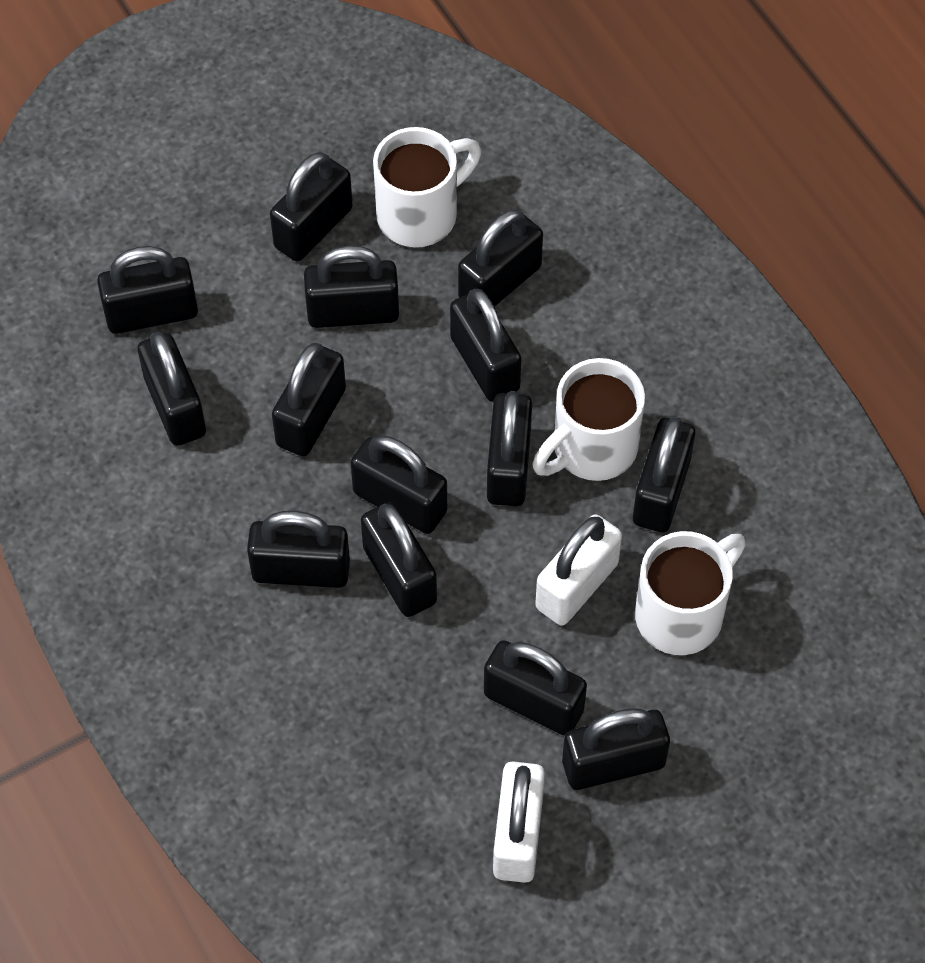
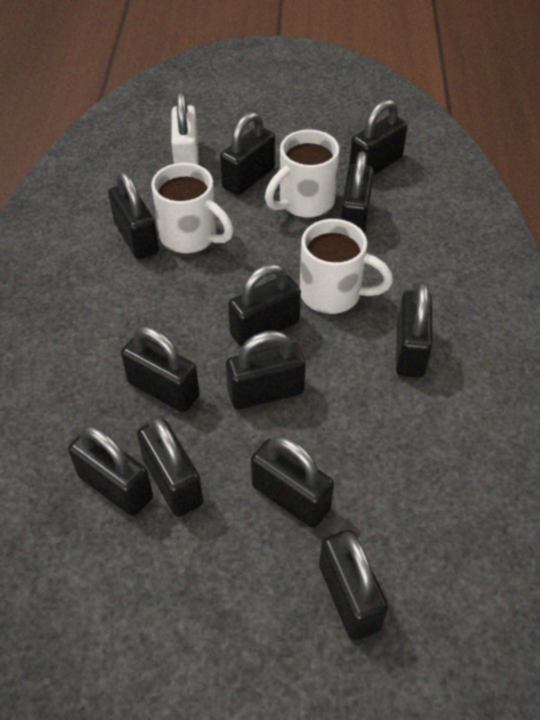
black padlock: 14 -> 12
white padlock: 2 -> 1

